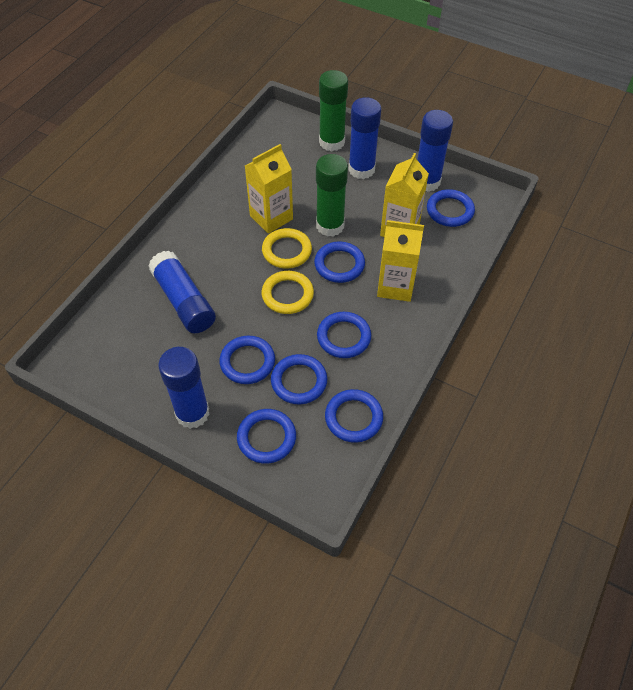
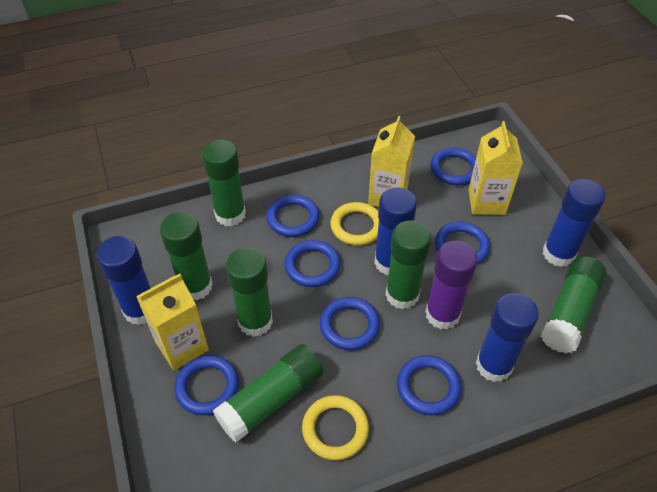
green glue stick: 2 -> 6
purple glue stick: 0 -> 1

